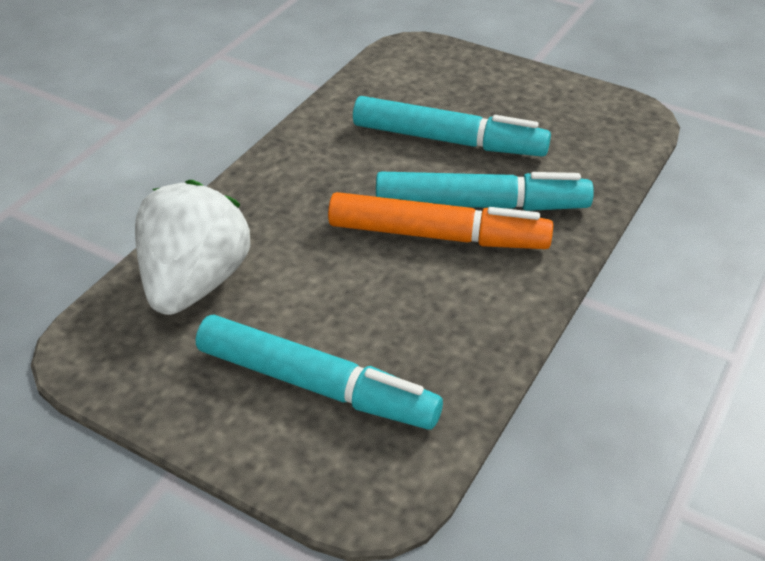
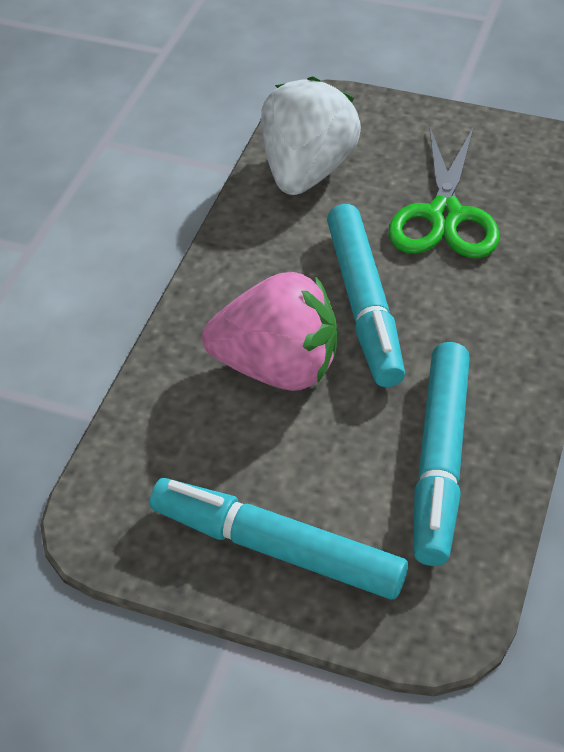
green scissors: 0 -> 1
orange marker: 1 -> 0
pink strawberry: 0 -> 1

